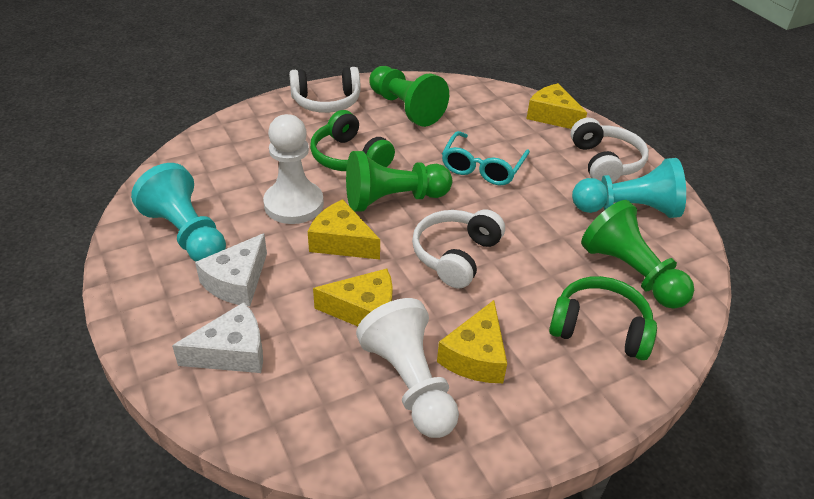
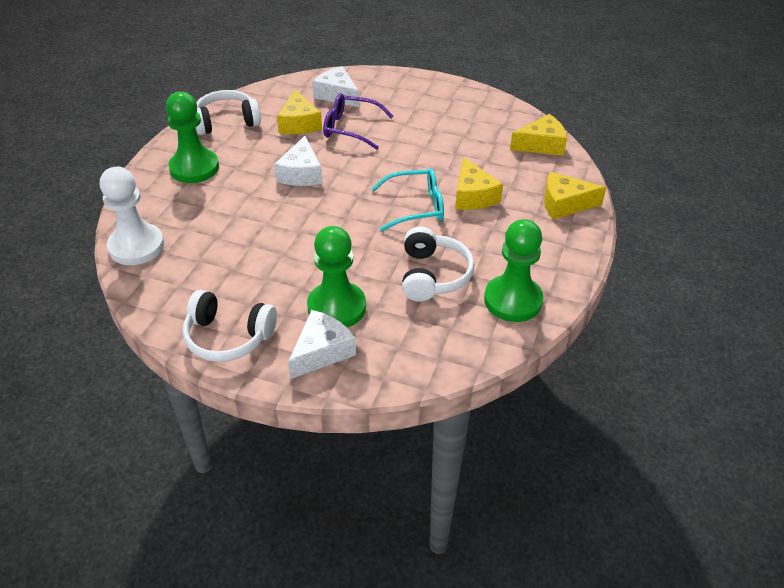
green headphones: 2 -> 0
purple glasses: 0 -> 1
turquoise pawn: 2 -> 0
white cheese: 2 -> 3
white pawn: 2 -> 1

